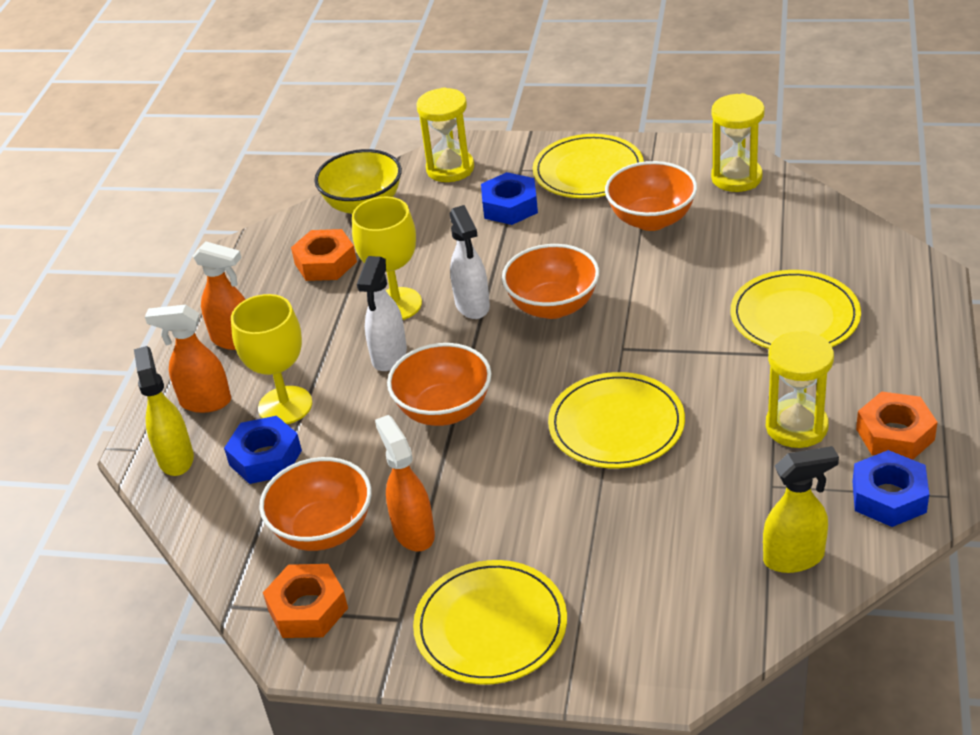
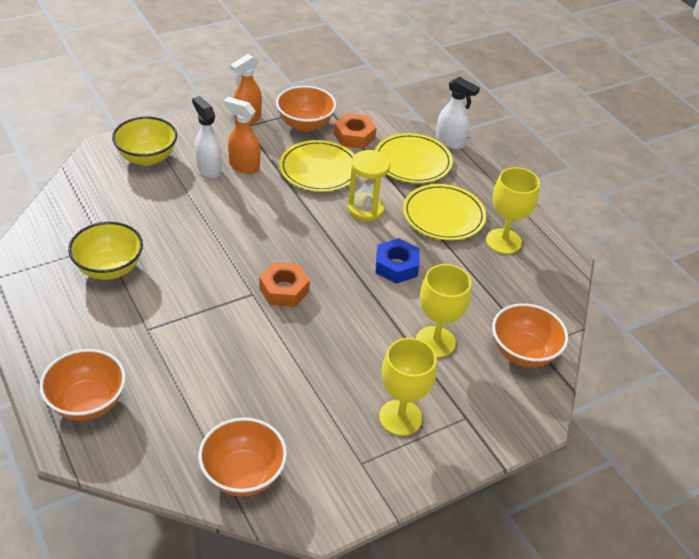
blue nut: 3 -> 1
orange nut: 3 -> 2
orange spray bottle: 3 -> 2
yellow bowl: 1 -> 2
yellow goblet: 2 -> 3
yellow hourglass: 3 -> 1
yellow plate: 4 -> 3
yellow spray bottle: 2 -> 0

